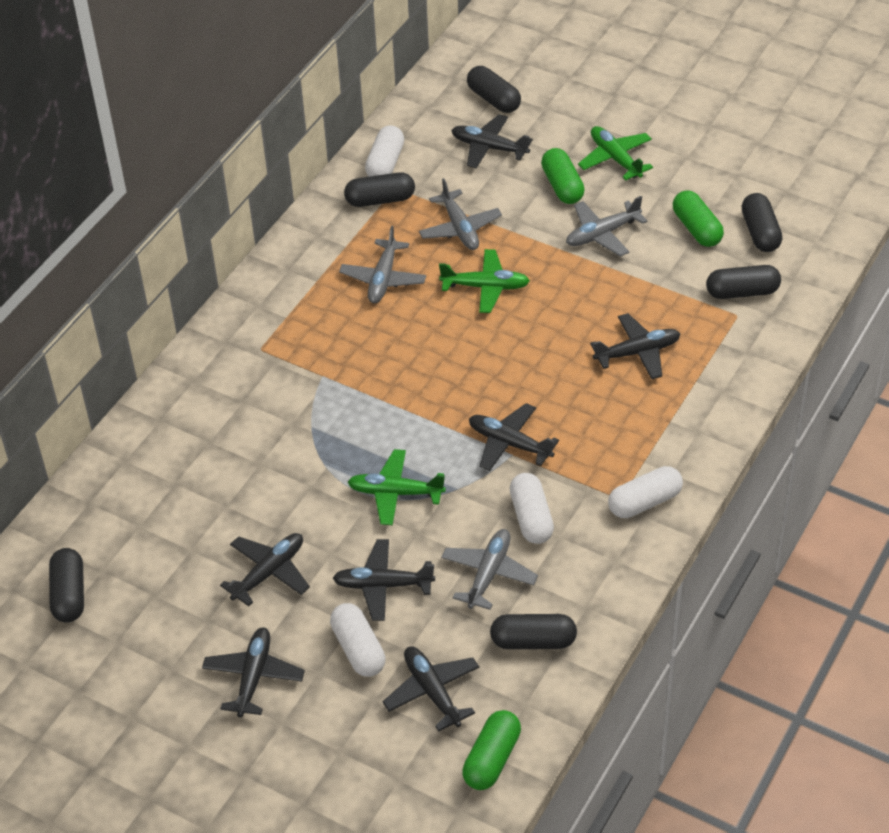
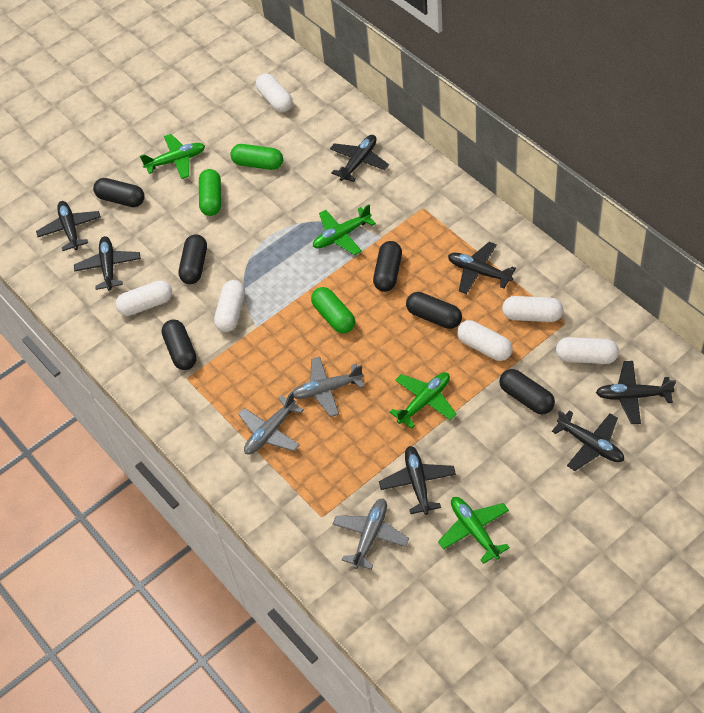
green plane: 3 -> 4
grey plane: 4 -> 3
white capsule: 4 -> 6

